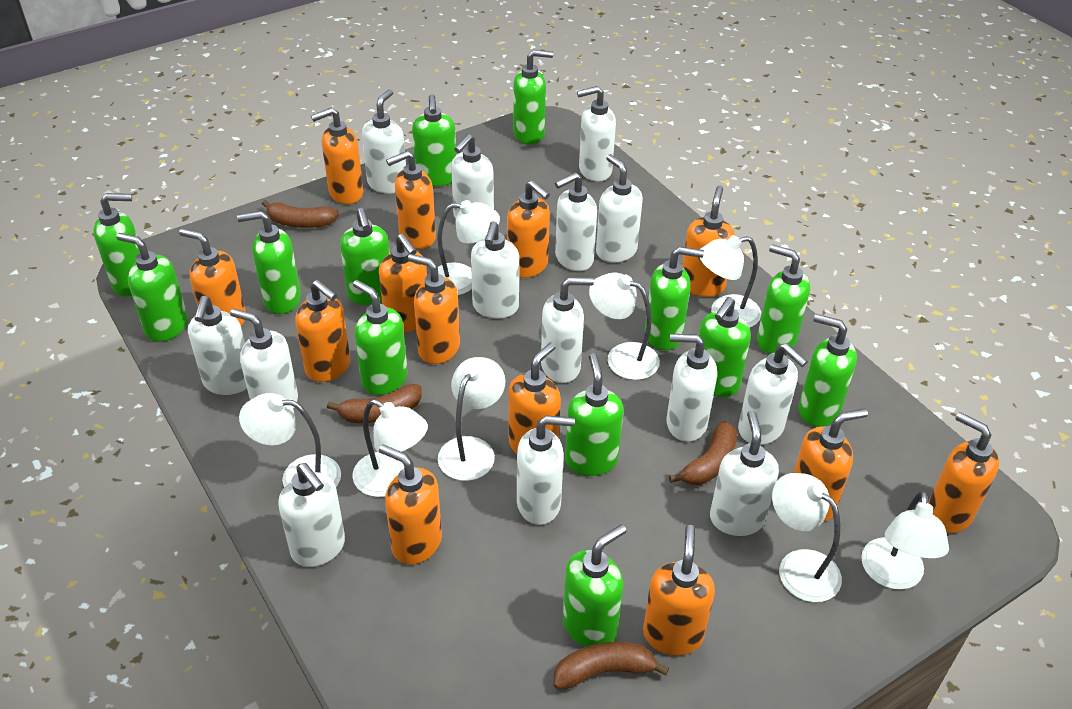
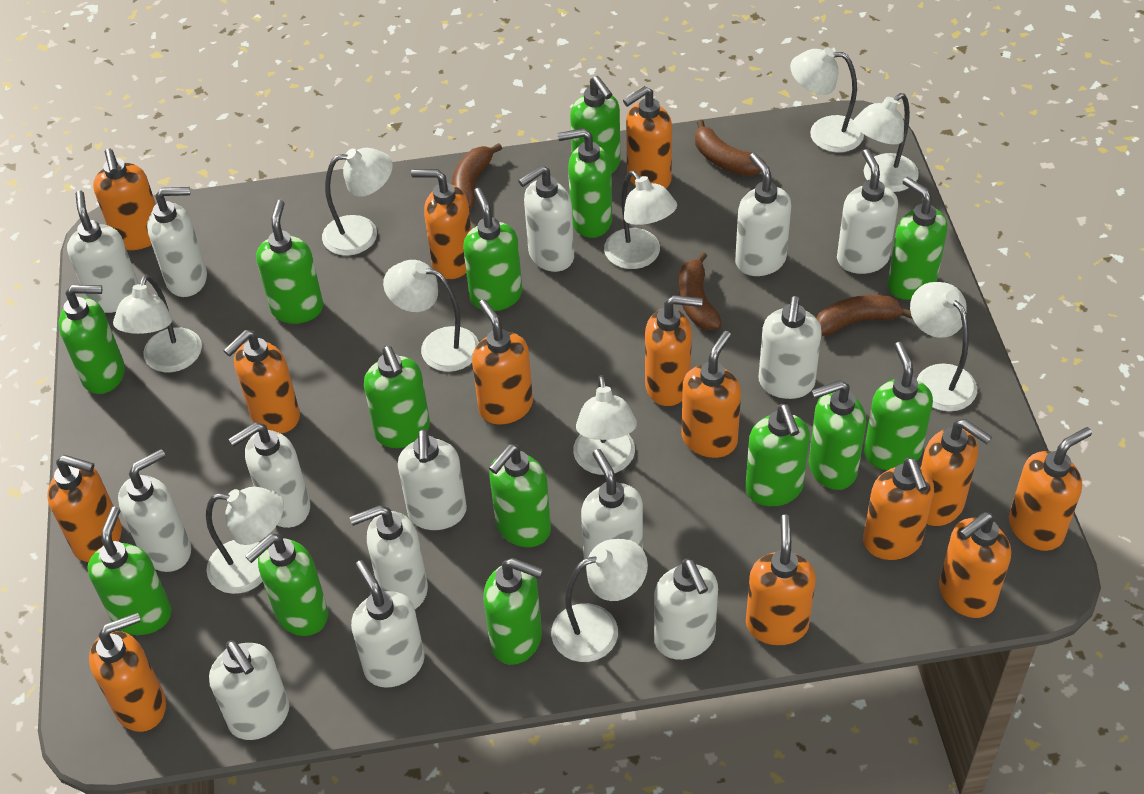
green soap dispenser: 13 -> 14
orange soap dispenser: 13 -> 14
white lamp: 8 -> 10

